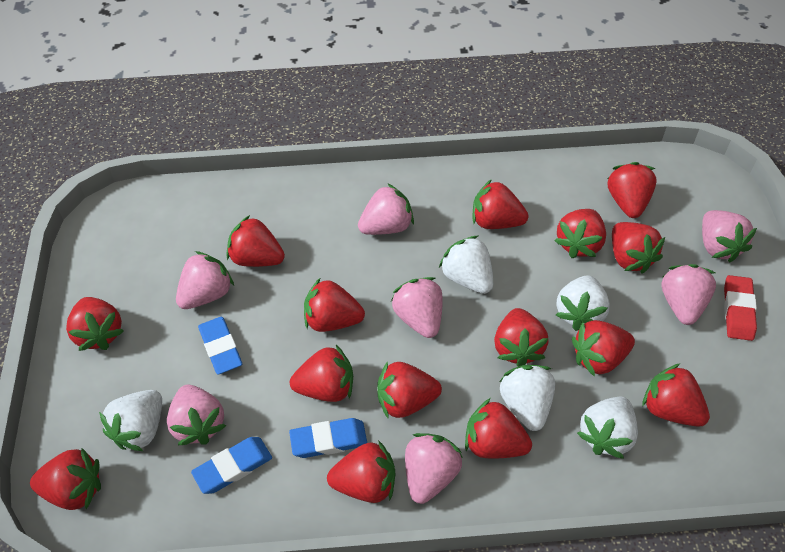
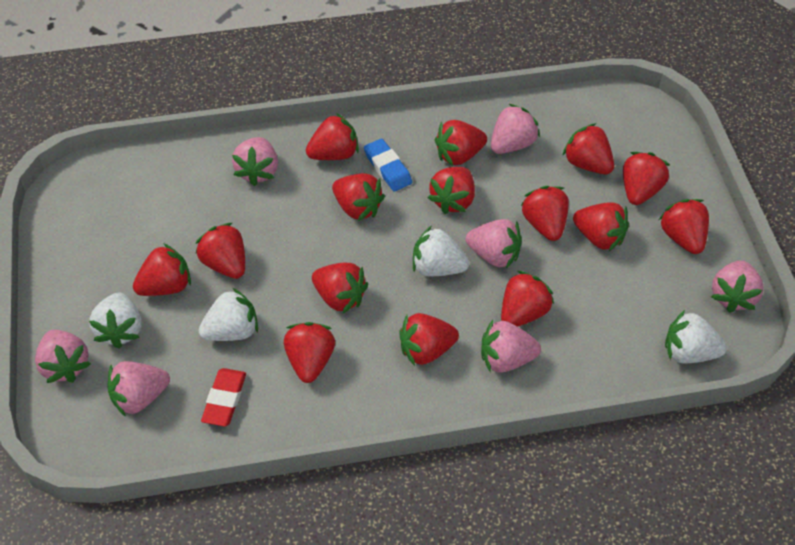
blue eraser: 3 -> 1
white strawberry: 5 -> 4

